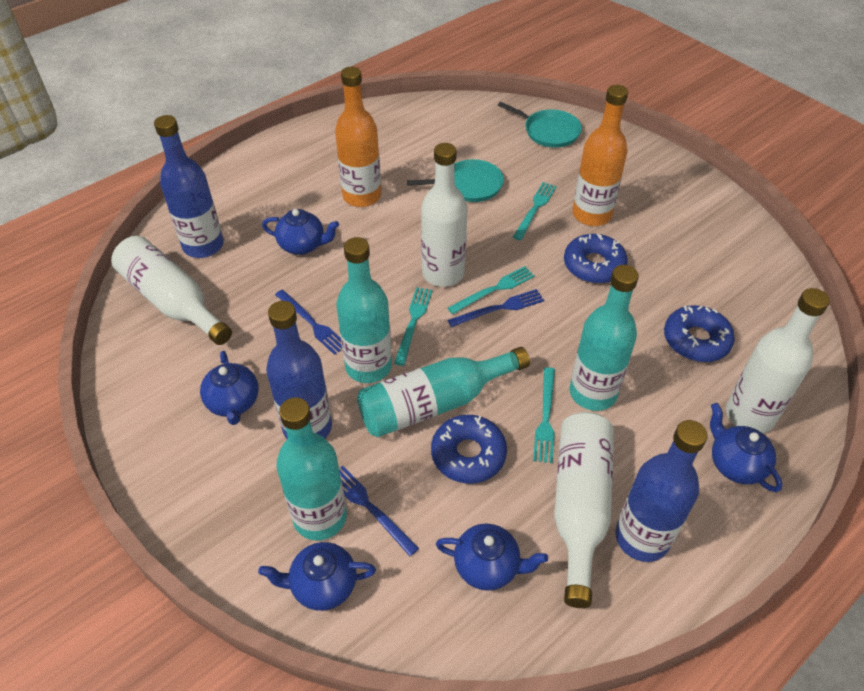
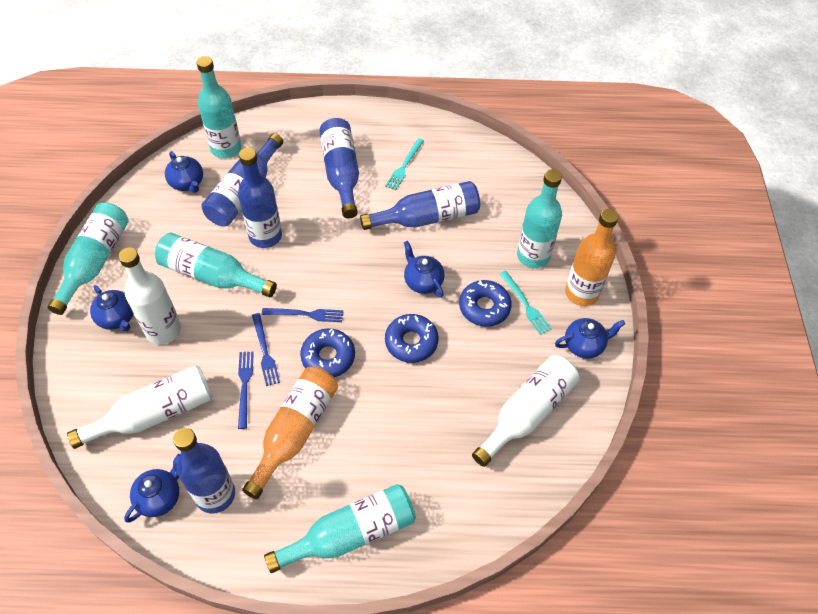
blue bottle: 3 -> 5
turquoise bottle: 4 -> 5
turquoise fork: 4 -> 2
turquoise pan: 2 -> 0
white bottle: 4 -> 3

